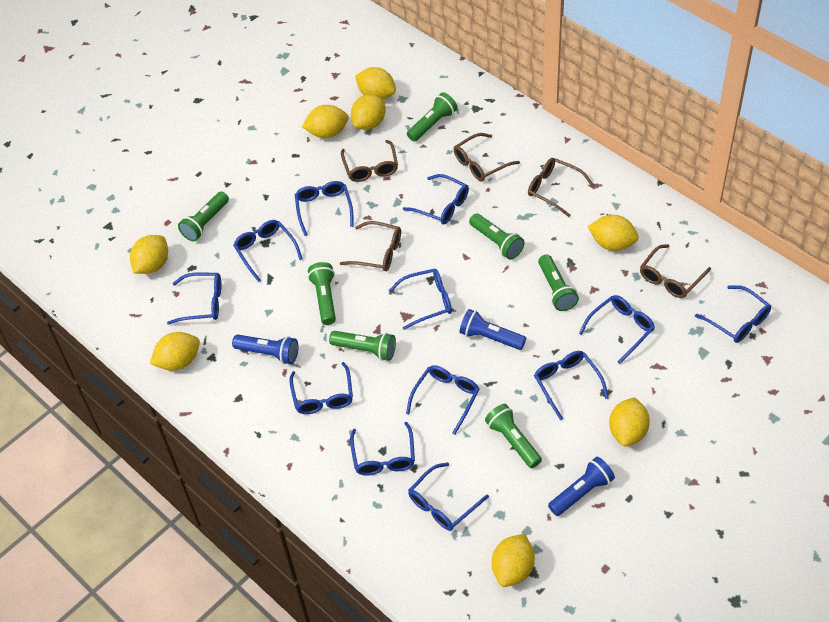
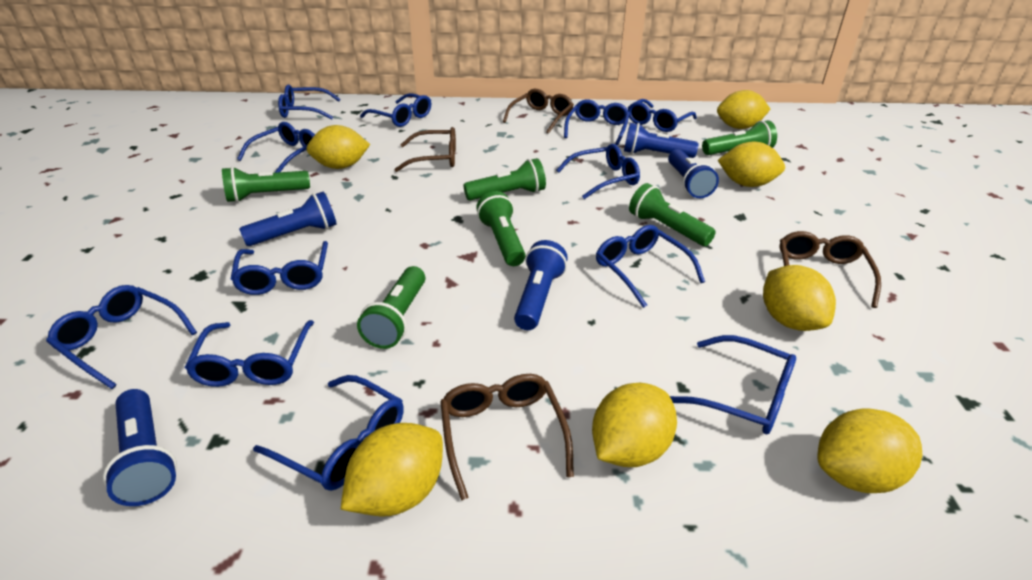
blue flashlight: 3 -> 5
brown glasses: 5 -> 4
green flashlight: 7 -> 6
yellow lemon: 8 -> 7

